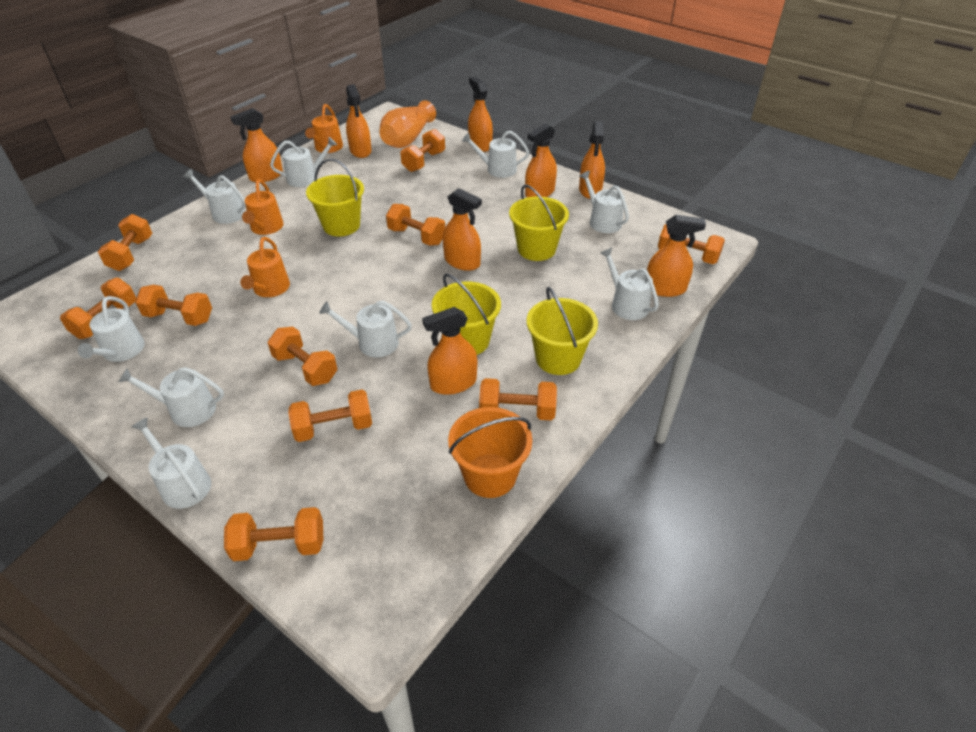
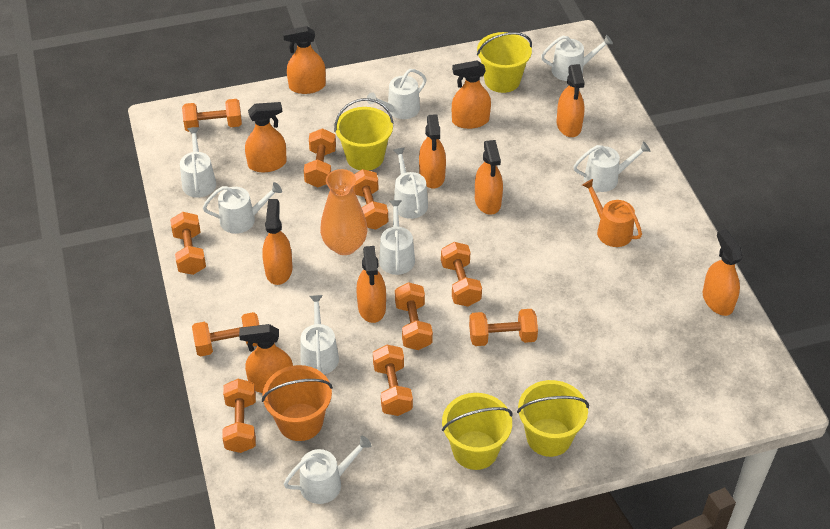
orange spray bottle: 8 -> 10
orange watering can: 3 -> 1

